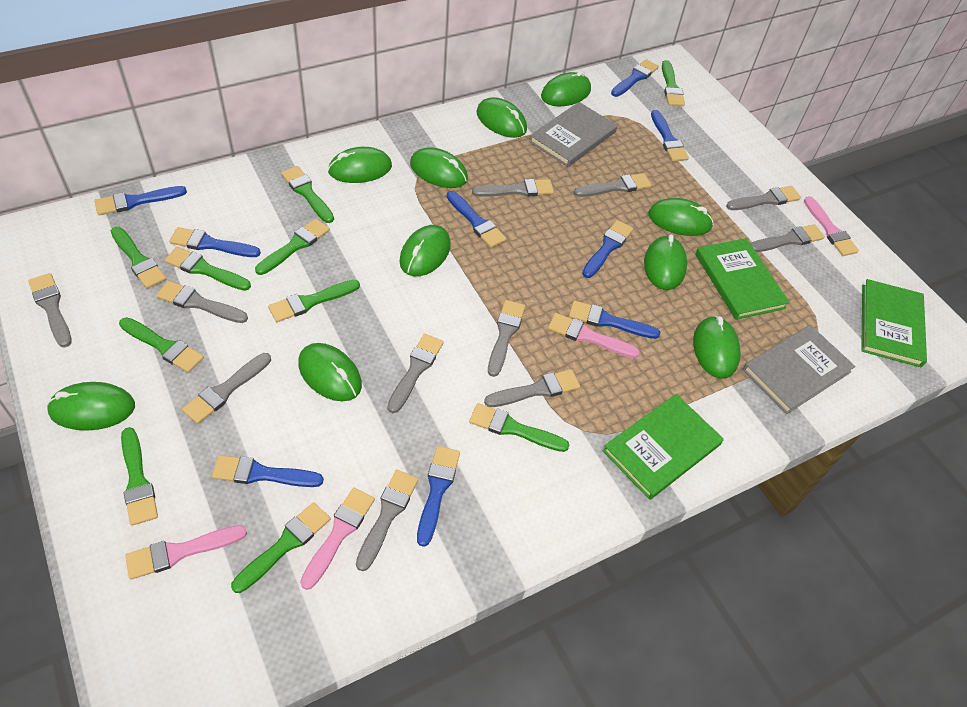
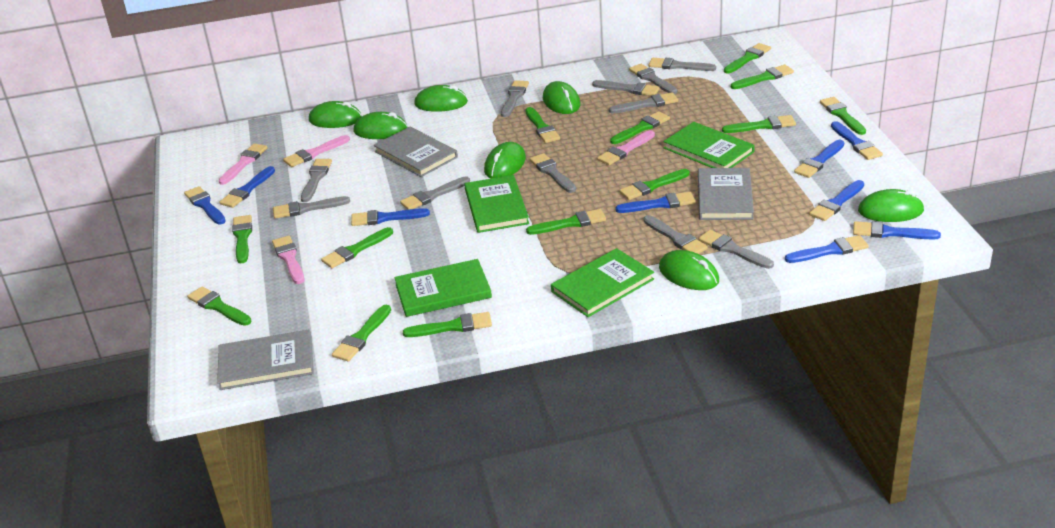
green book: 3 -> 4
green brush: 10 -> 13
green mouse: 10 -> 7
grey book: 2 -> 3

